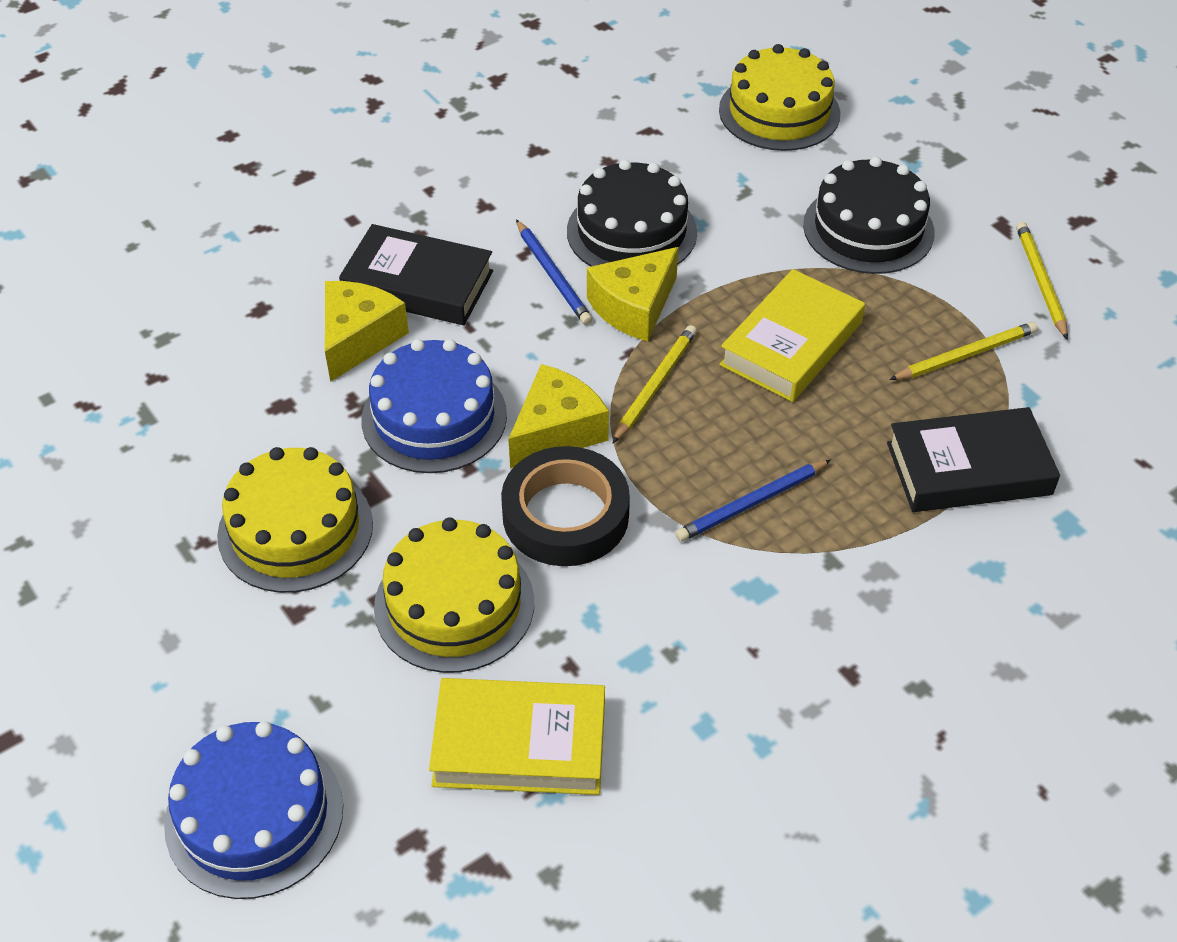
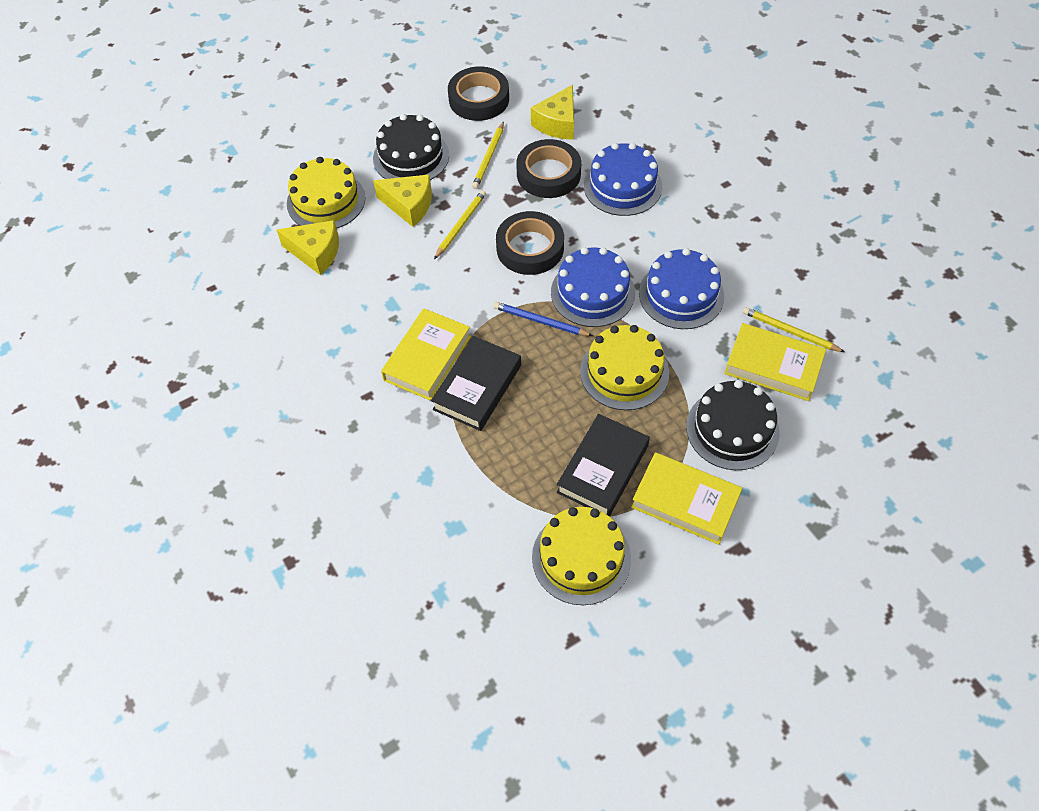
black tape: 1 -> 3
blue cake: 2 -> 3
blue pencil: 2 -> 1
yellow book: 2 -> 3

